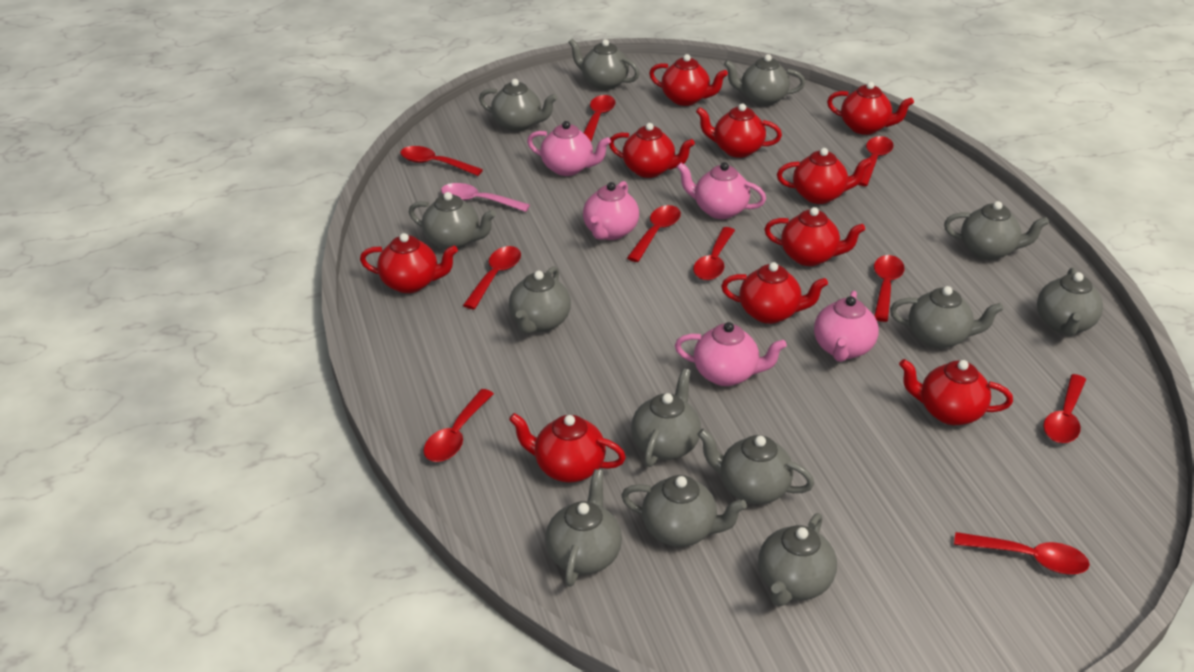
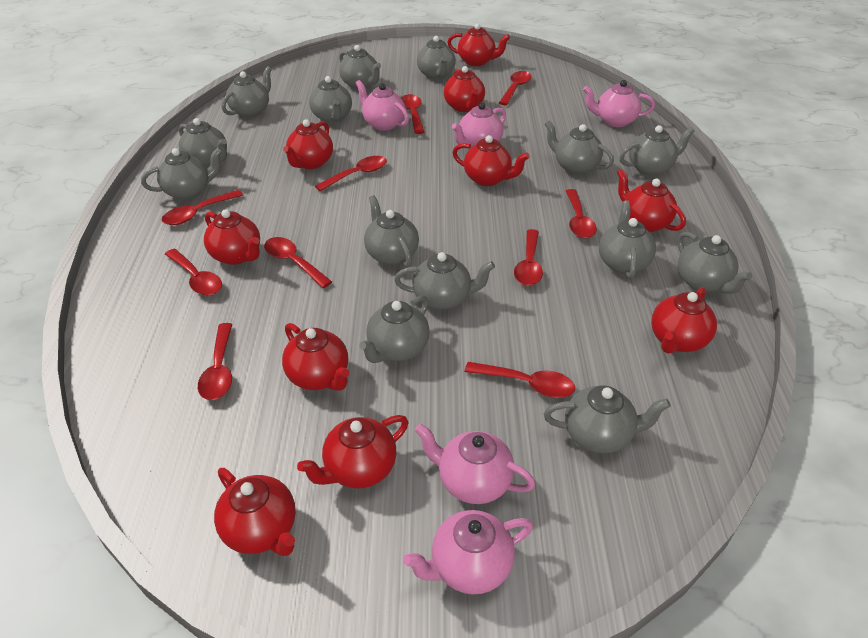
grey teapot: 13 -> 14
pink spoon: 1 -> 0

